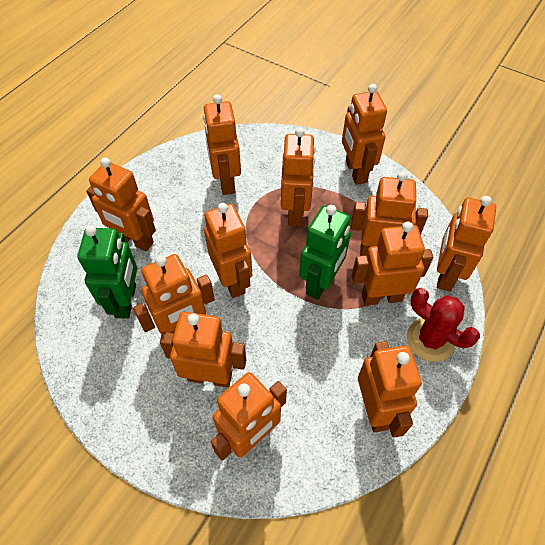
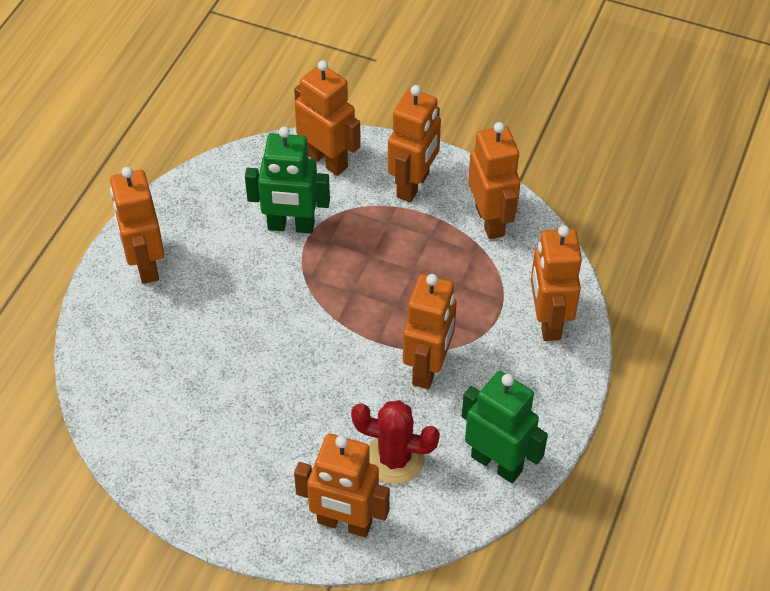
orange robot: 12 -> 7

